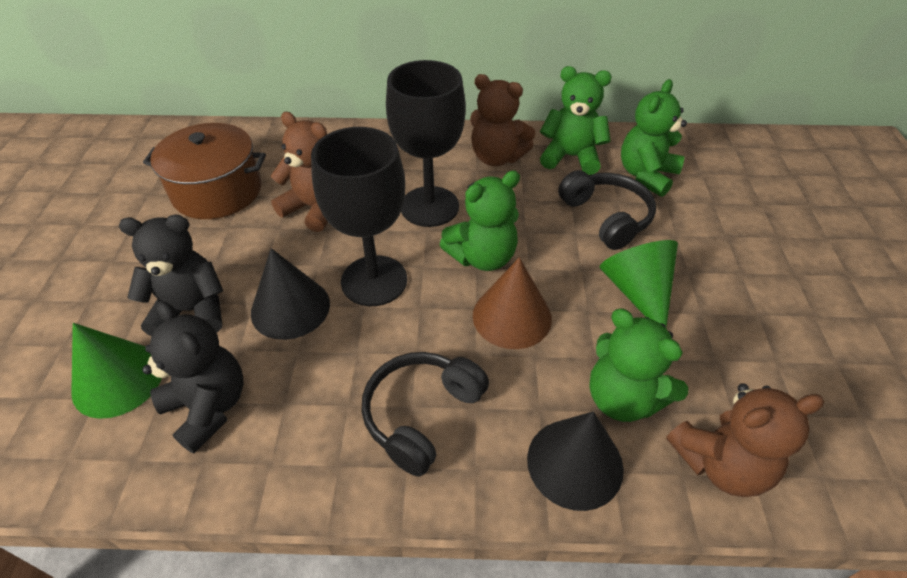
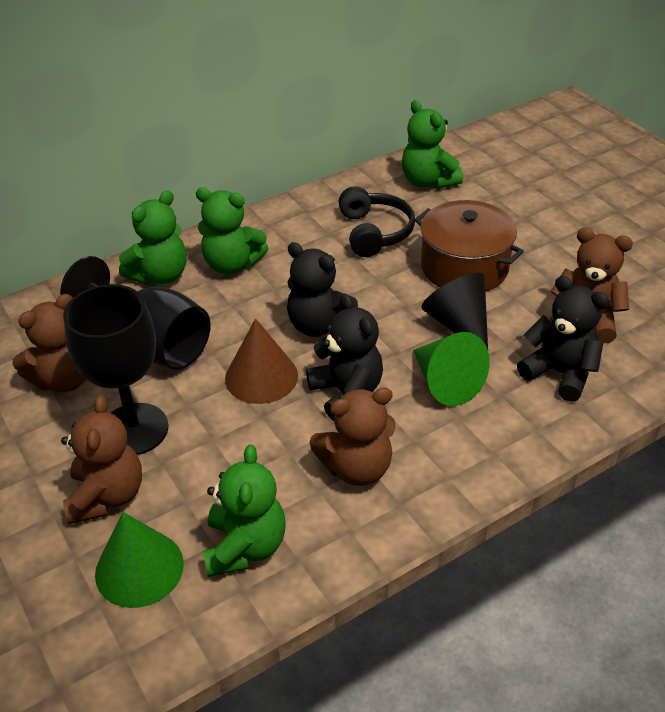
black cone: 2 -> 1
black headphones: 2 -> 1
black teddy bear: 2 -> 3
brown teddy bear: 3 -> 4

